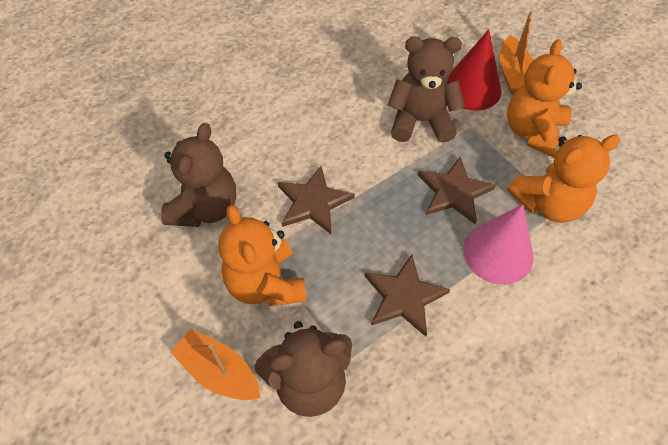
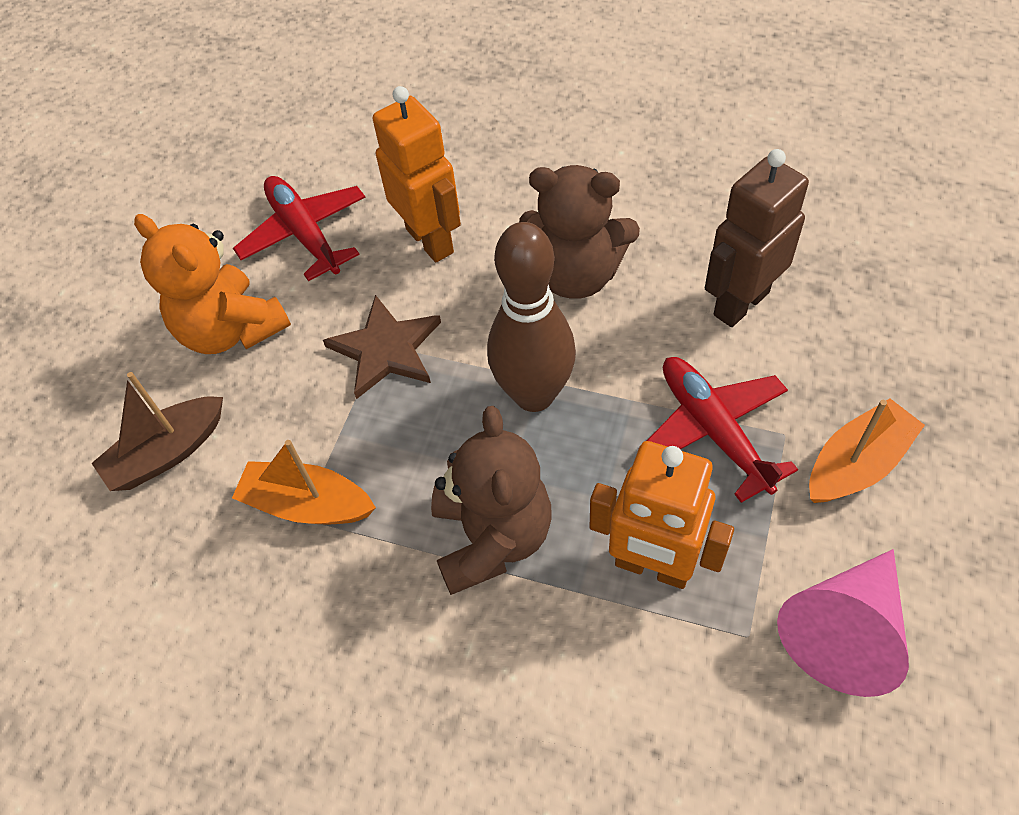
brown boat: 0 -> 1
brown bowling pin: 0 -> 1
brown robot: 0 -> 1
brown star: 3 -> 1
brown teddy bear: 3 -> 2
orange robot: 0 -> 2
orange teddy bear: 3 -> 1
red cone: 1 -> 0
red plane: 0 -> 2

